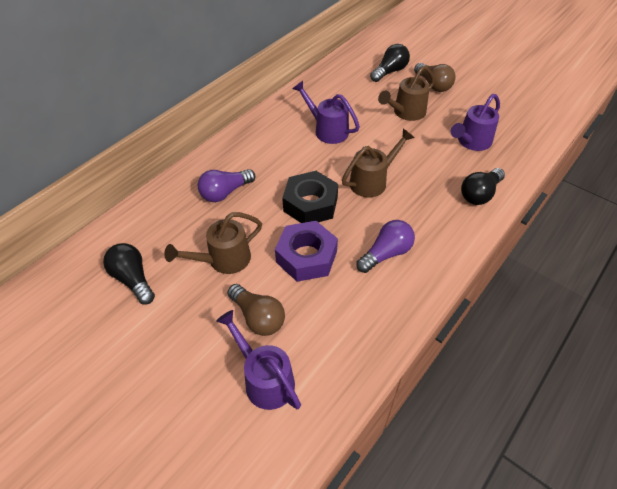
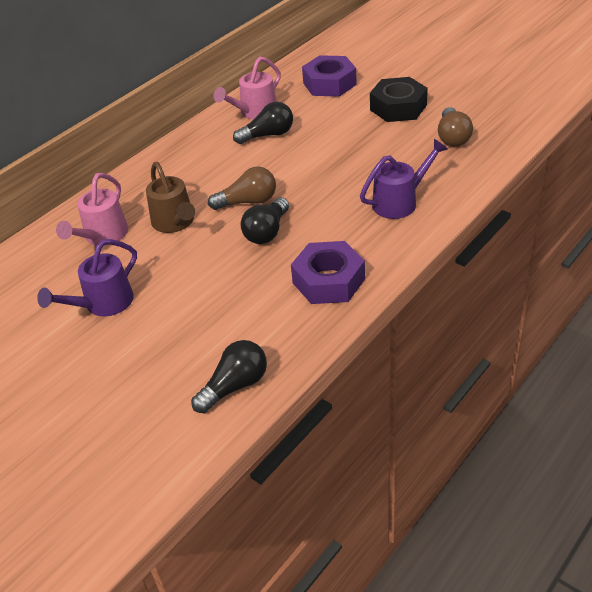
brown watering can: 3 -> 1
pink watering can: 0 -> 2
purple light bulb: 2 -> 0
purple nut: 1 -> 2
purple watering can: 3 -> 2

